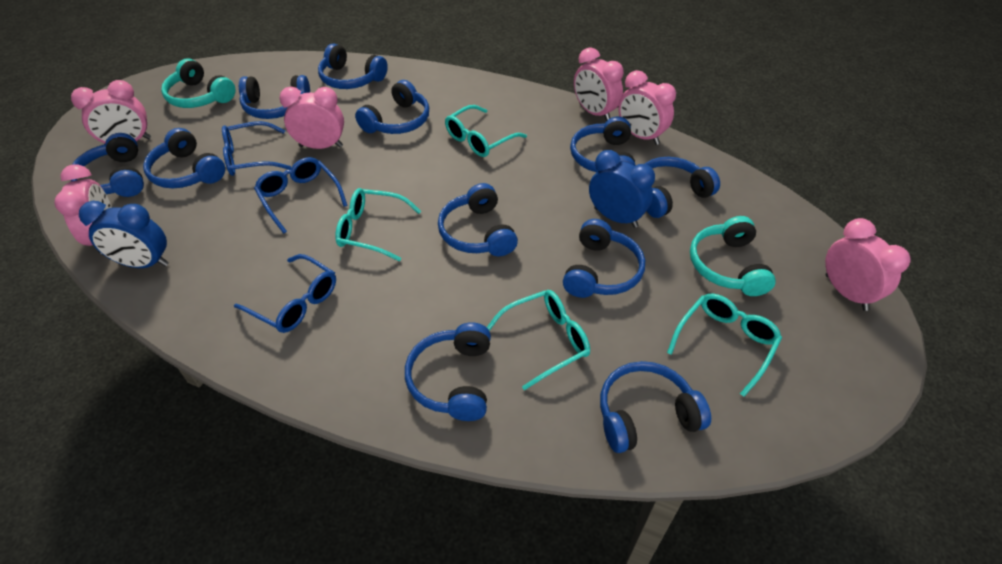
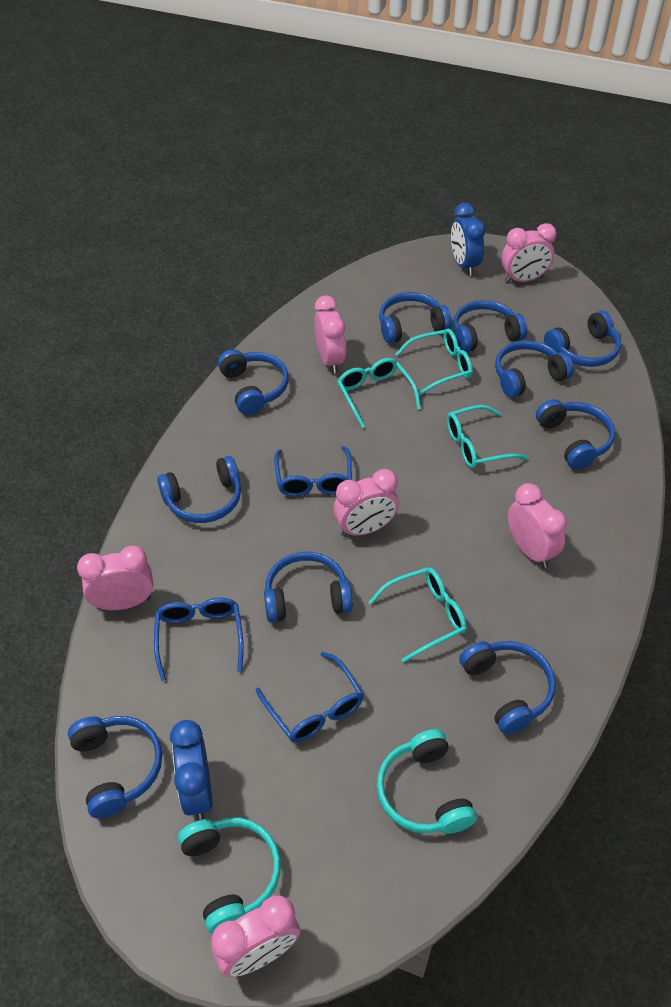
blue headphones: 11 -> 10

